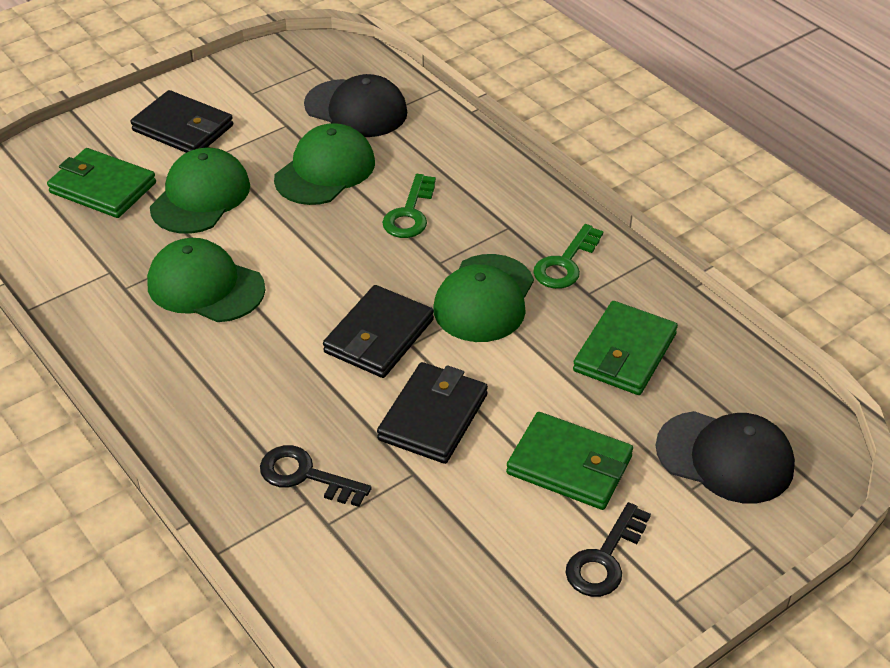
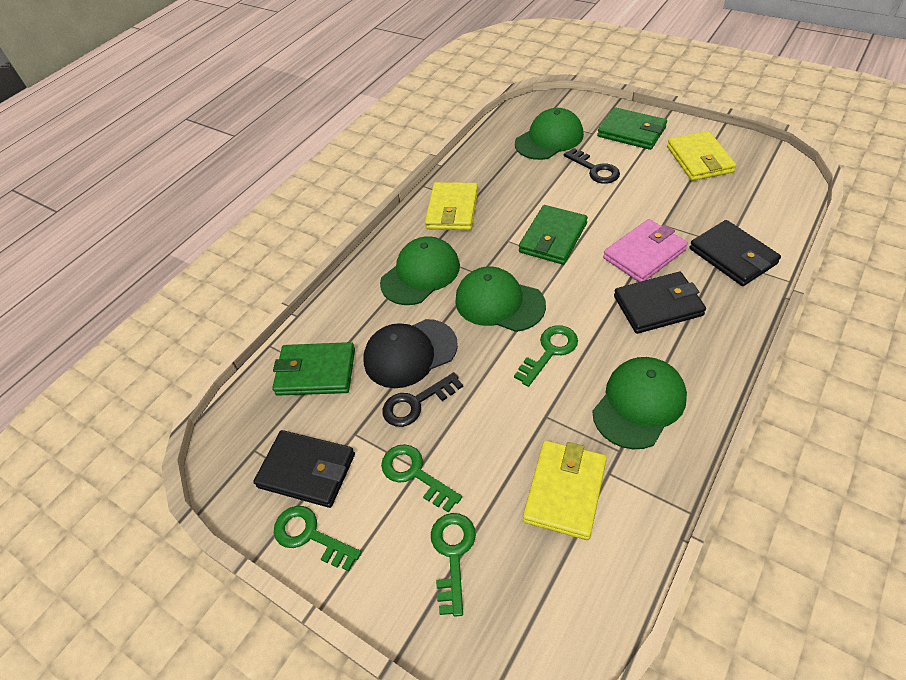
black cap: 2 -> 1
green key: 2 -> 4
pink wallet: 0 -> 1
yellow wallet: 0 -> 3

